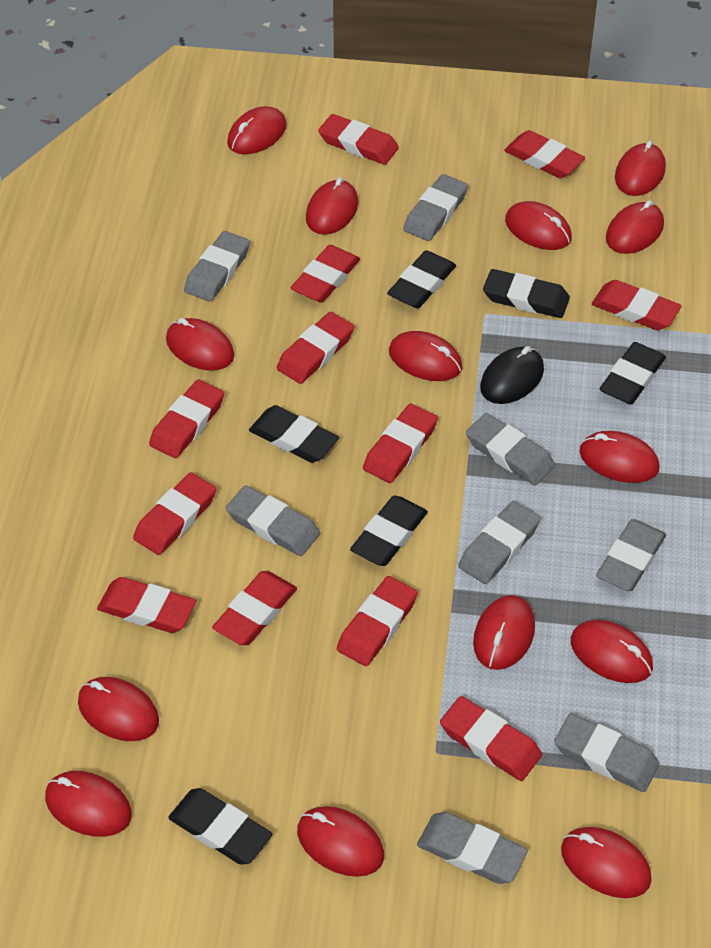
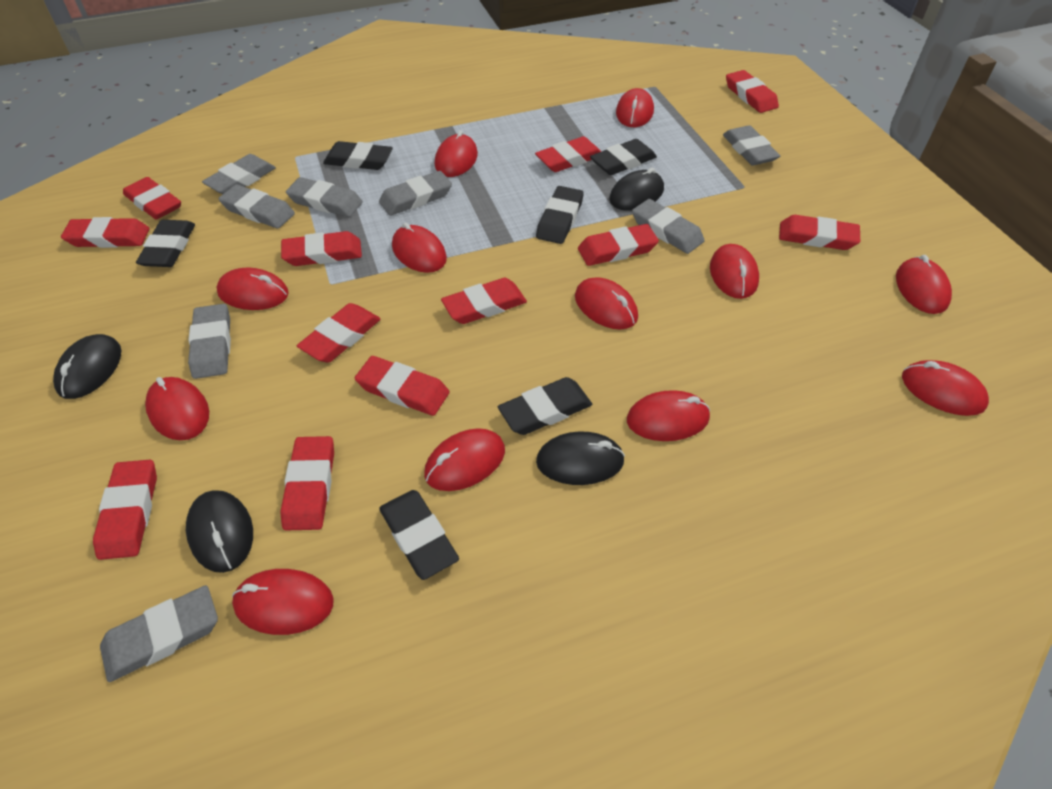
black mouse: 1 -> 4
red mouse: 14 -> 12

